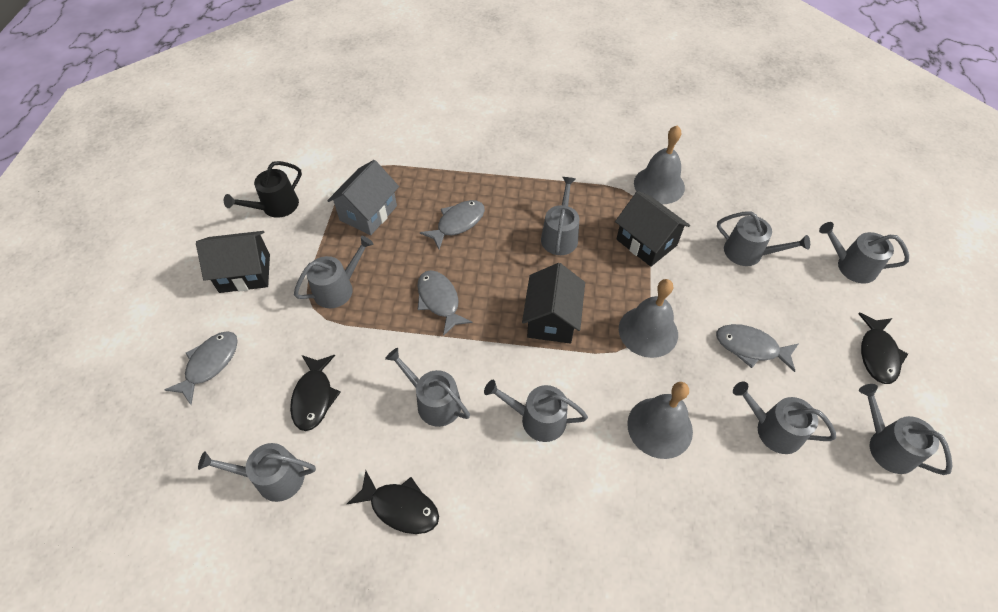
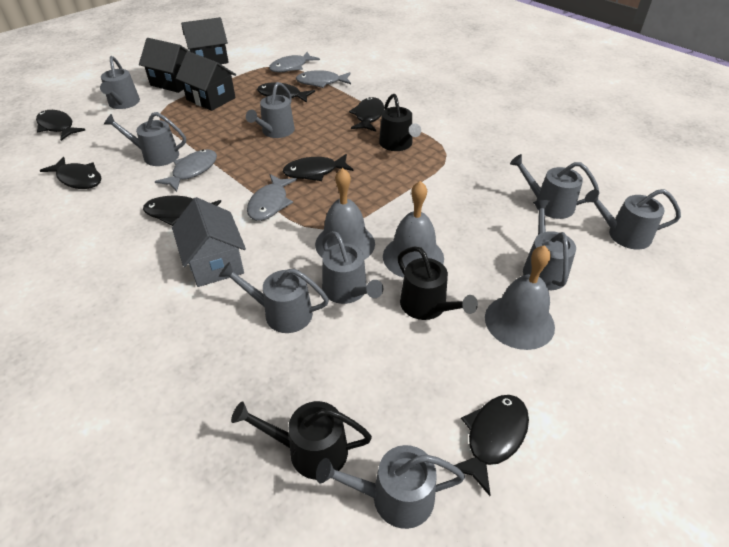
black fish: 3 -> 7
black watering can: 1 -> 3

